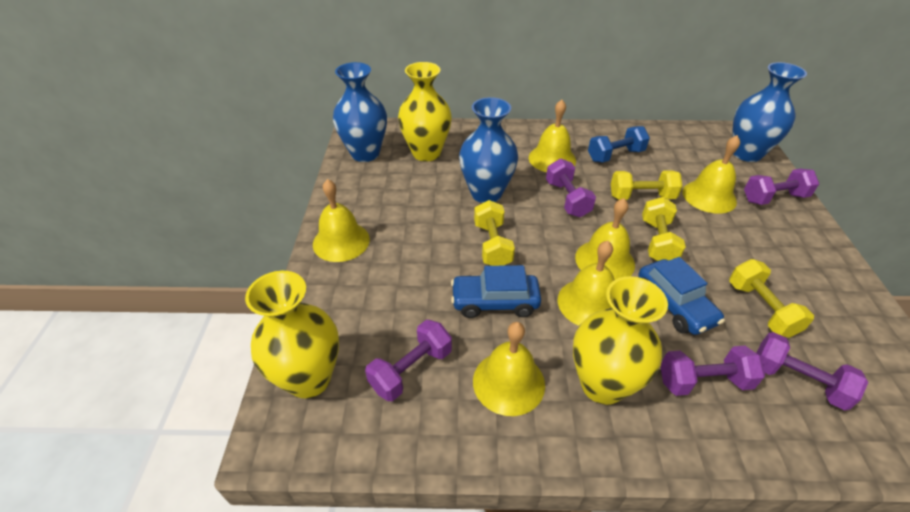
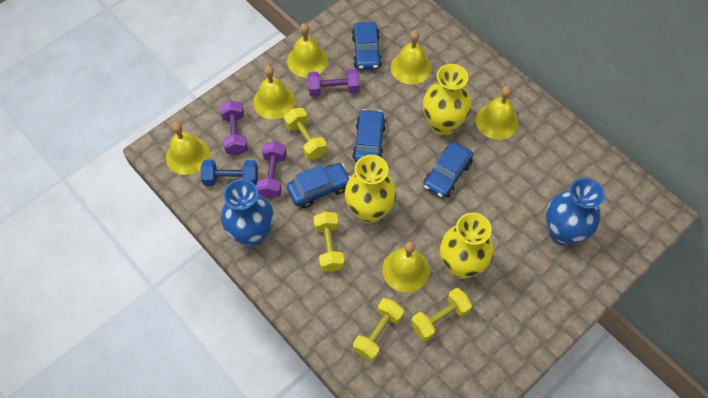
blue car: 2 -> 4
blue vase: 3 -> 2
purple dumbbell: 5 -> 3

